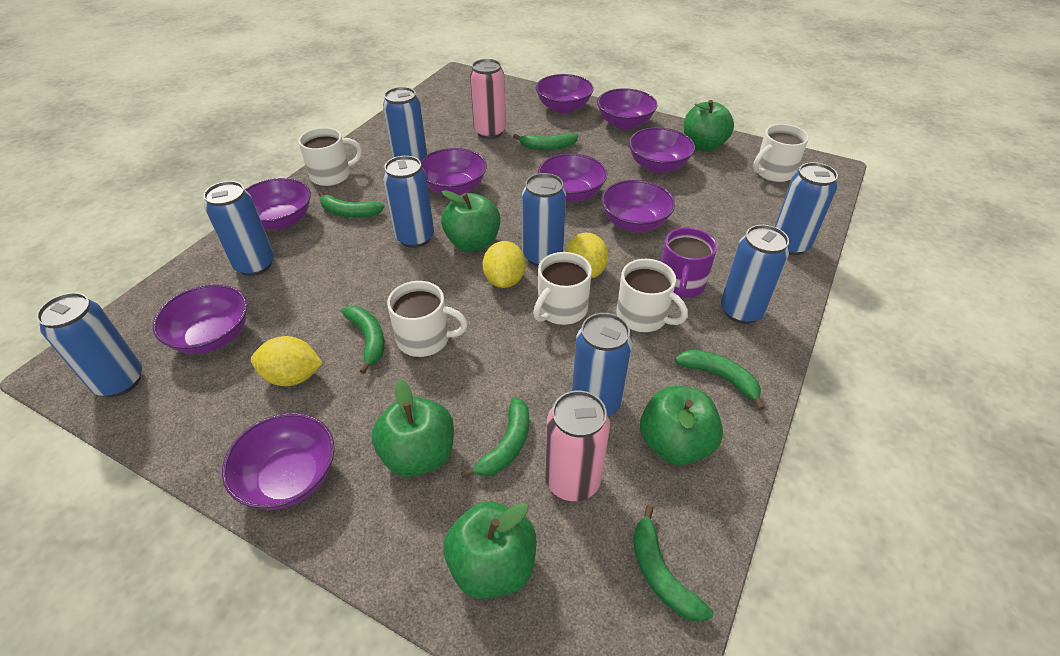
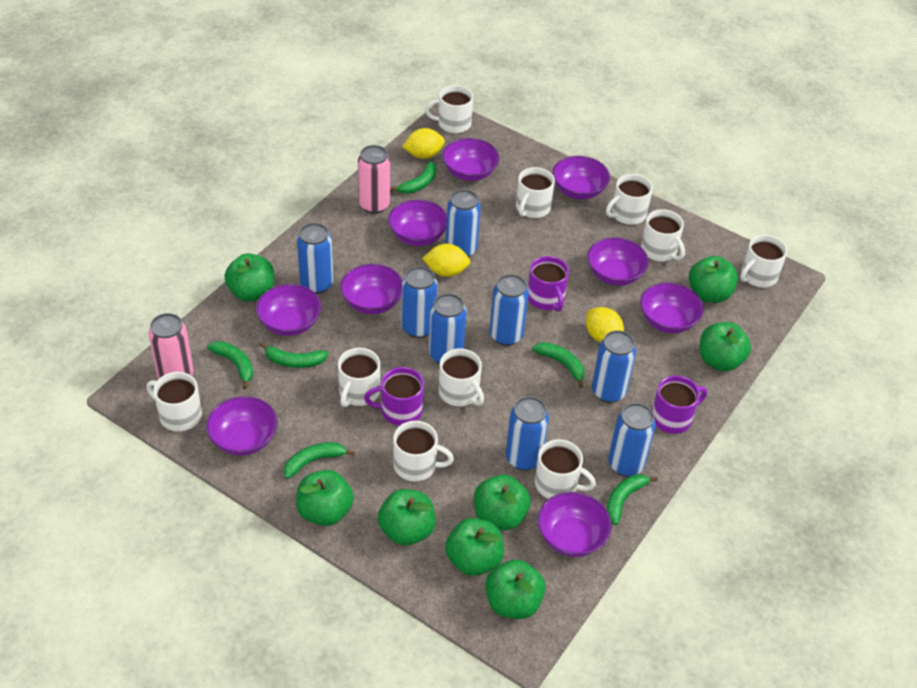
green apple: 5 -> 8
purple mug: 1 -> 3
white mug: 5 -> 10

